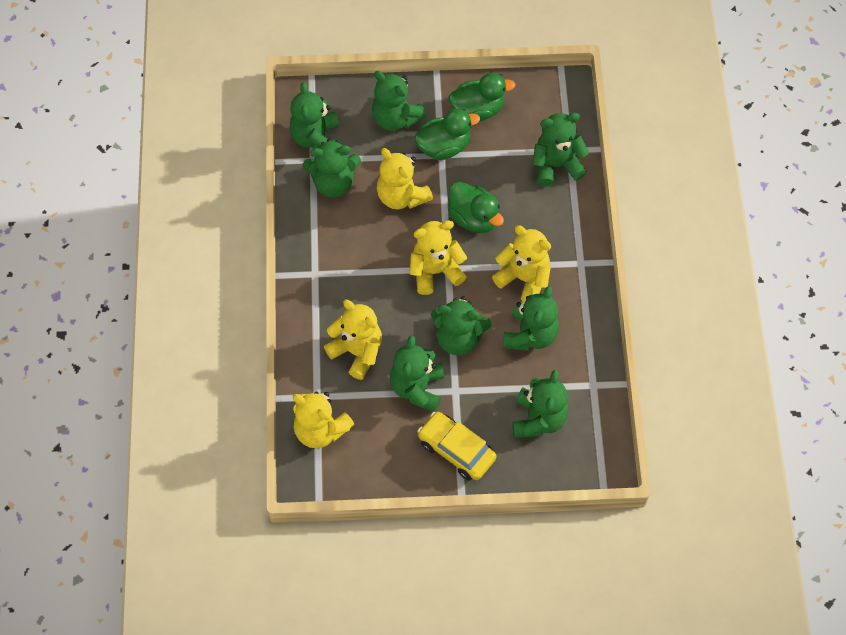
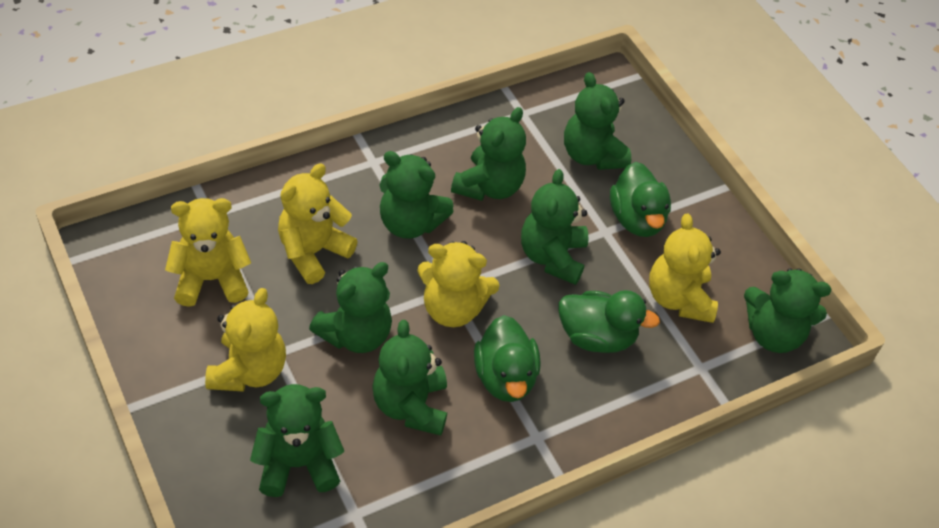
yellow car: 1 -> 0

